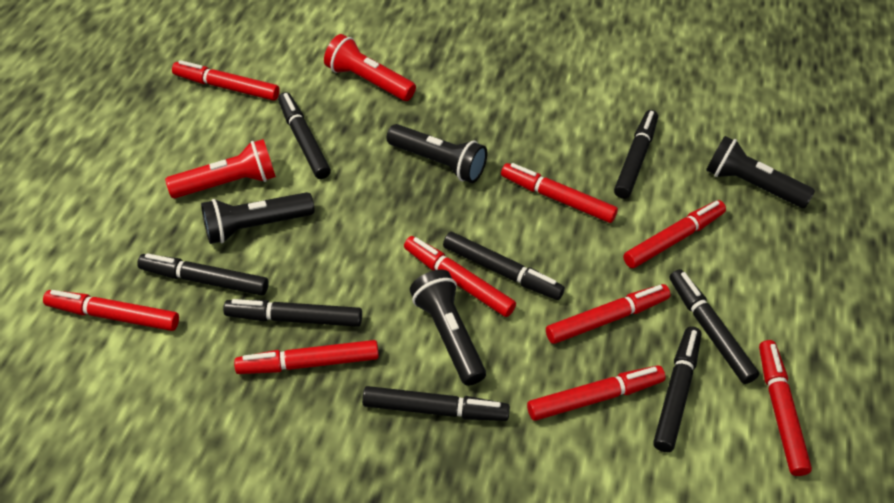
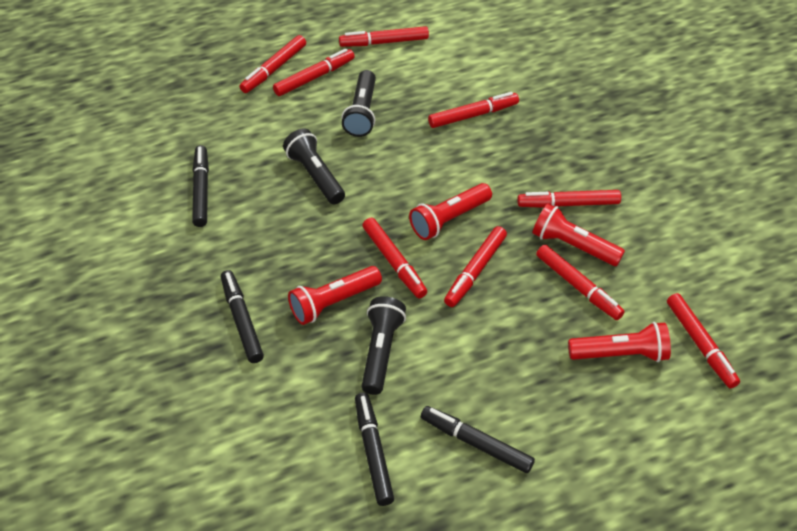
black flashlight: 4 -> 3
black marker: 8 -> 4
red flashlight: 2 -> 4

